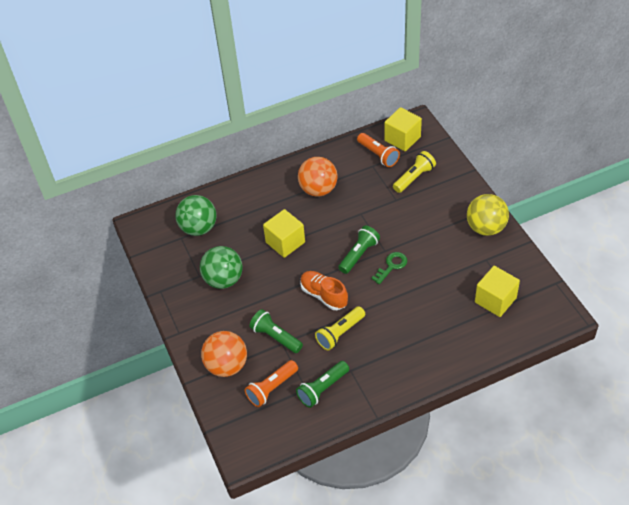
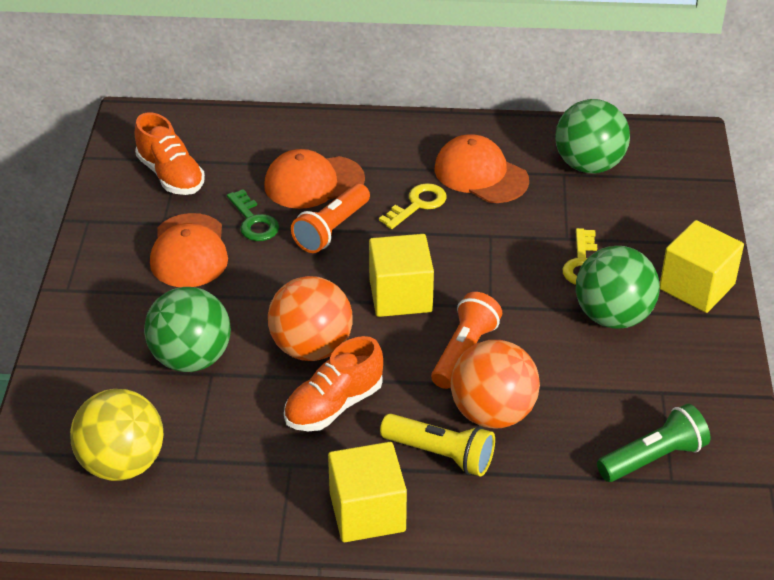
green ball: 2 -> 3
green flashlight: 3 -> 1
orange cap: 0 -> 3
orange shoe: 1 -> 2
yellow flashlight: 2 -> 1
yellow key: 0 -> 2

